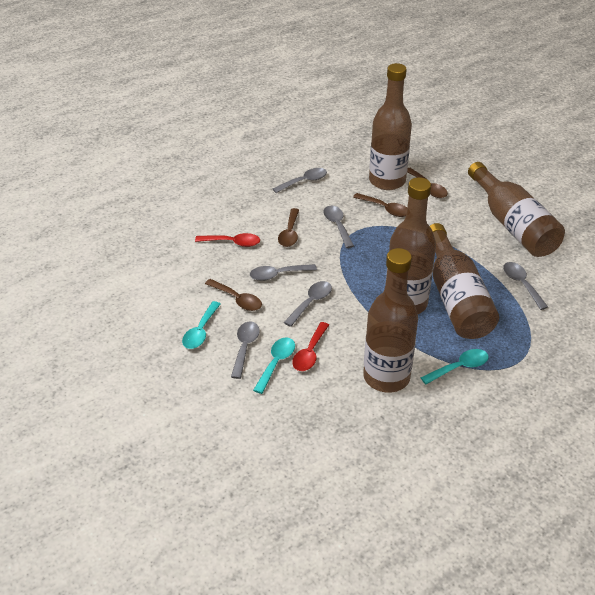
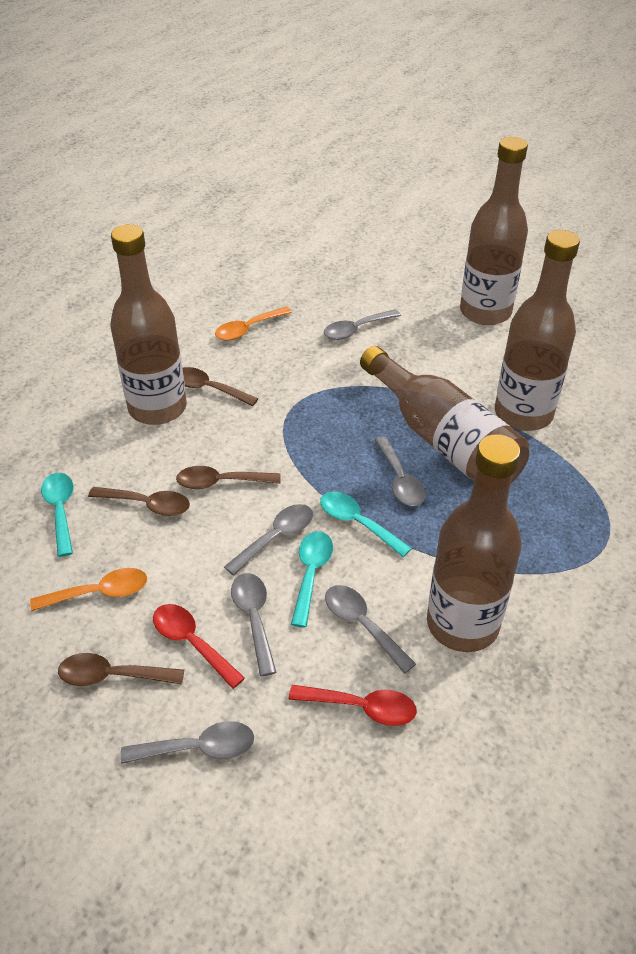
orange spoon: 0 -> 2

